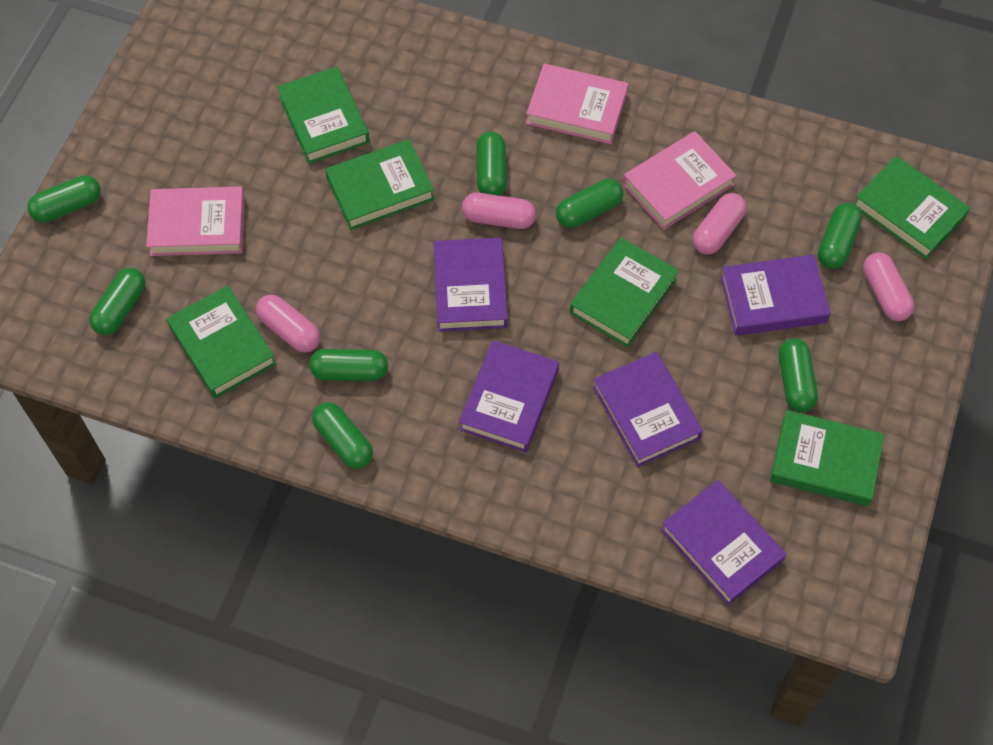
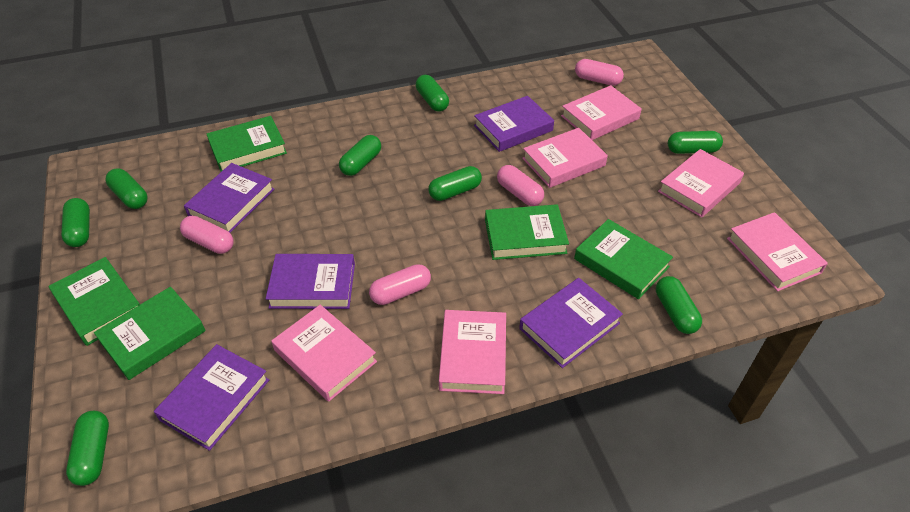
green book: 6 -> 5
pink book: 3 -> 6

